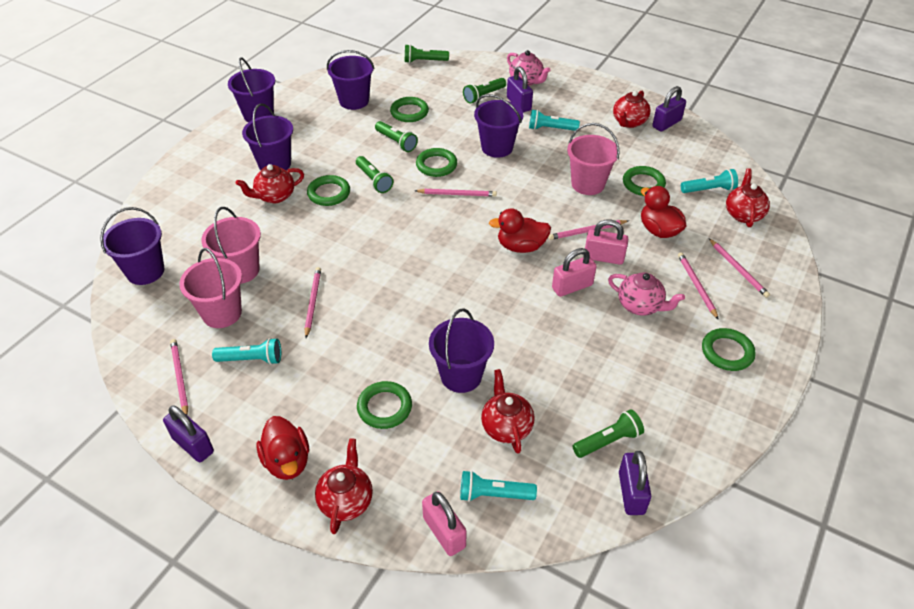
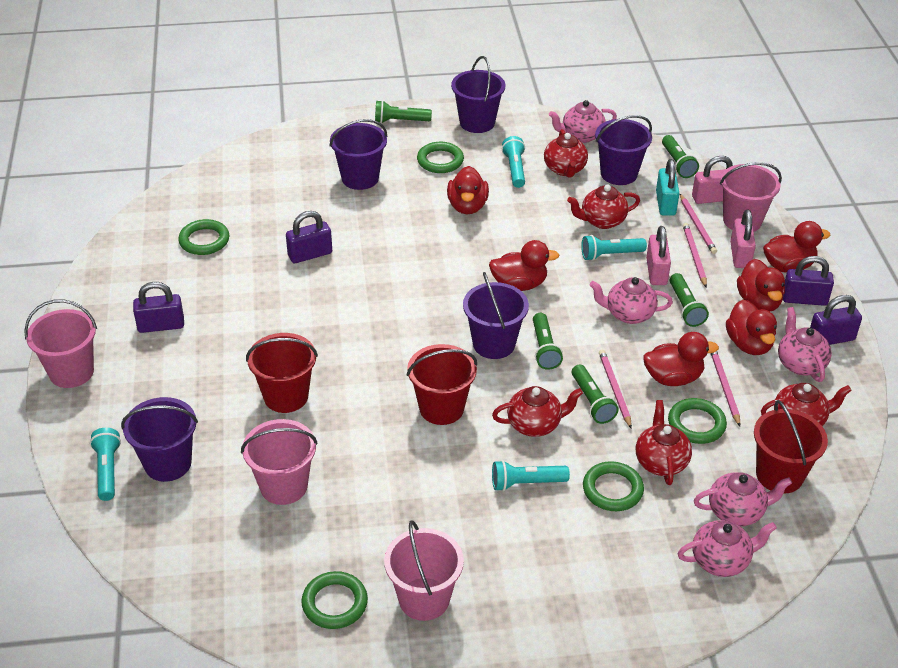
green ring: 6 -> 5
pink bucket: 3 -> 4
pink pencil: 6 -> 4
pink teapot: 2 -> 5
purple bucket: 6 -> 5
red bucket: 0 -> 3
red duck: 3 -> 6
turquoise padlock: 0 -> 1

